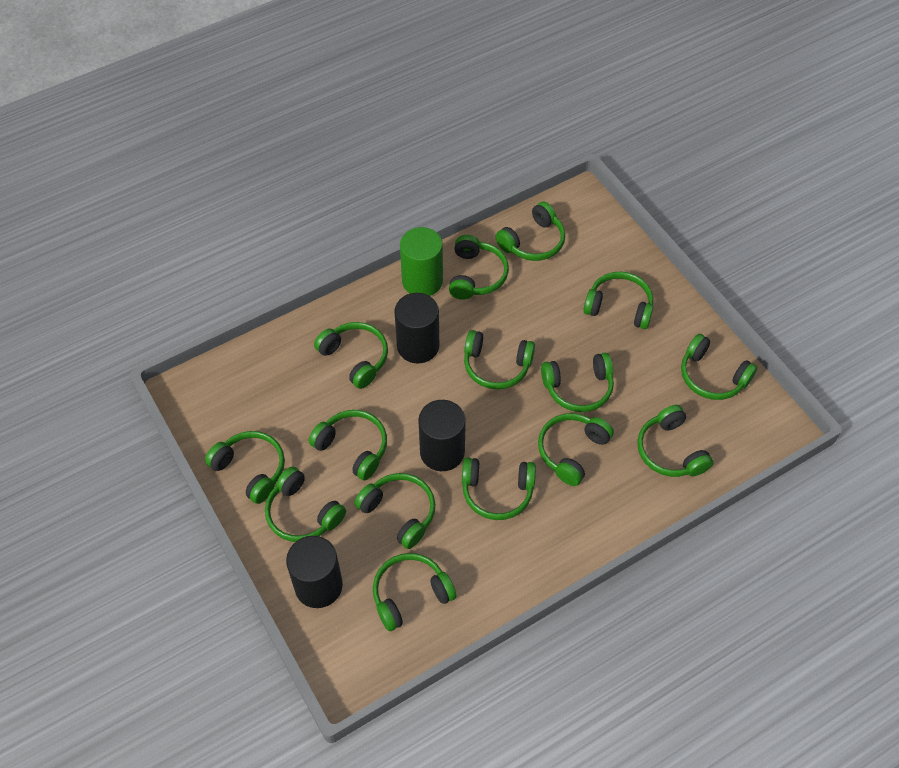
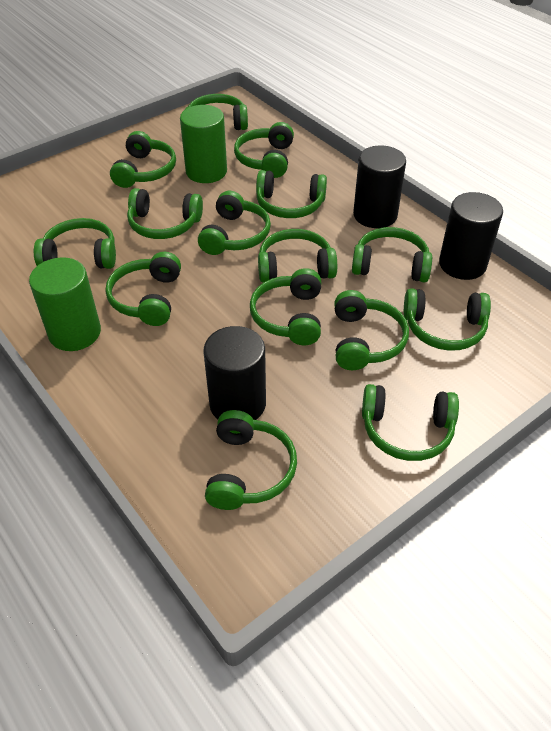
green cylinder: 1 -> 2

